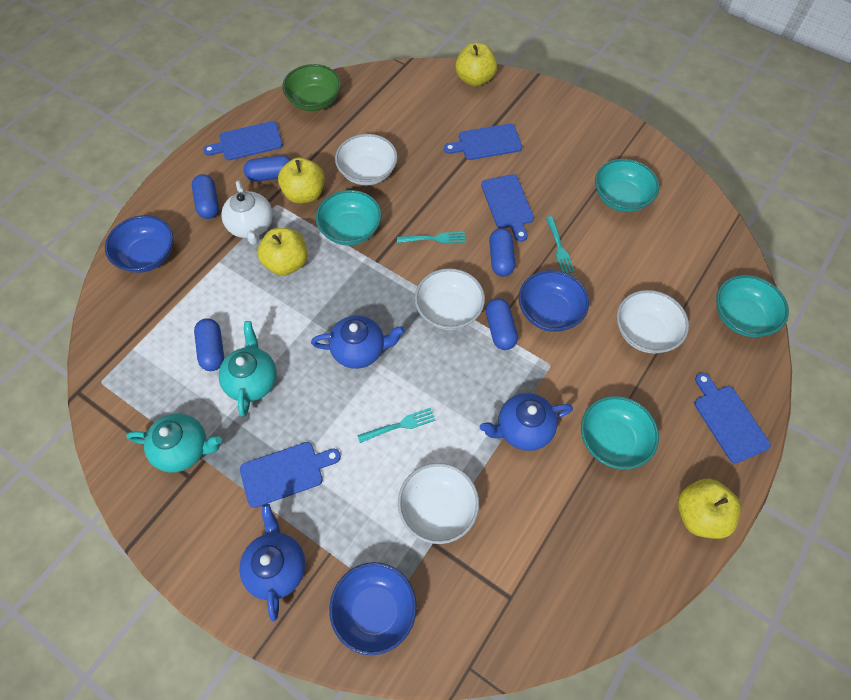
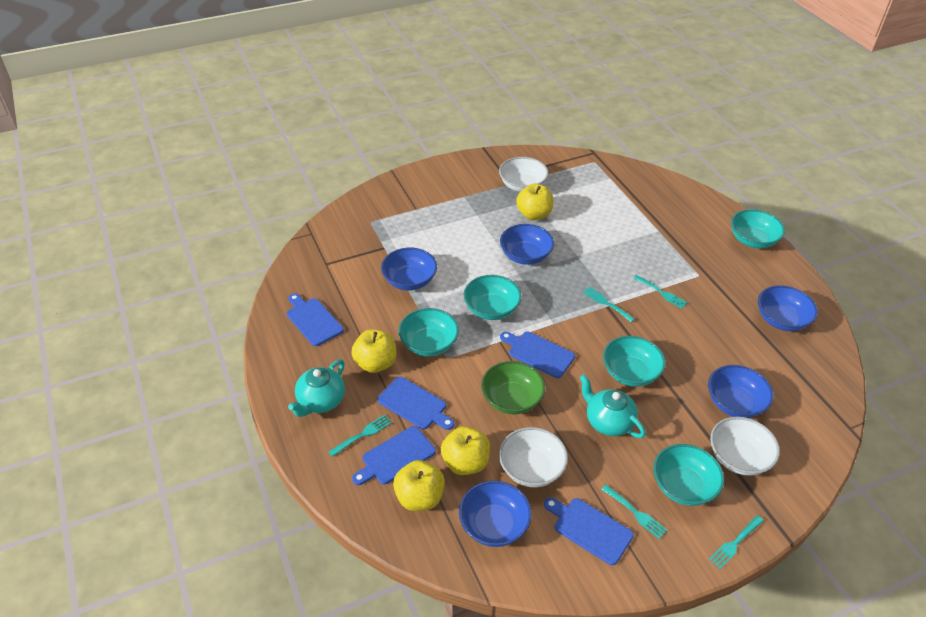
blue bowl: 3 -> 5
blue capsule: 5 -> 0
blue teapot: 3 -> 0
turquoise bowl: 4 -> 5
turquoise fork: 3 -> 5
white bowl: 4 -> 3
white teapot: 1 -> 0

